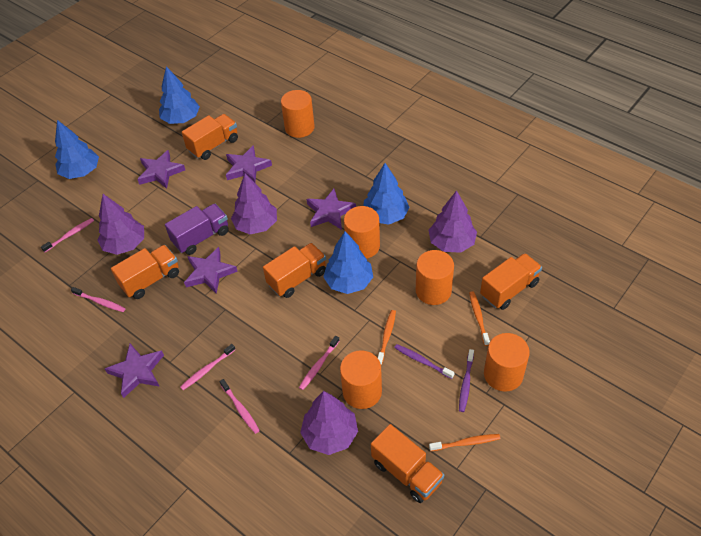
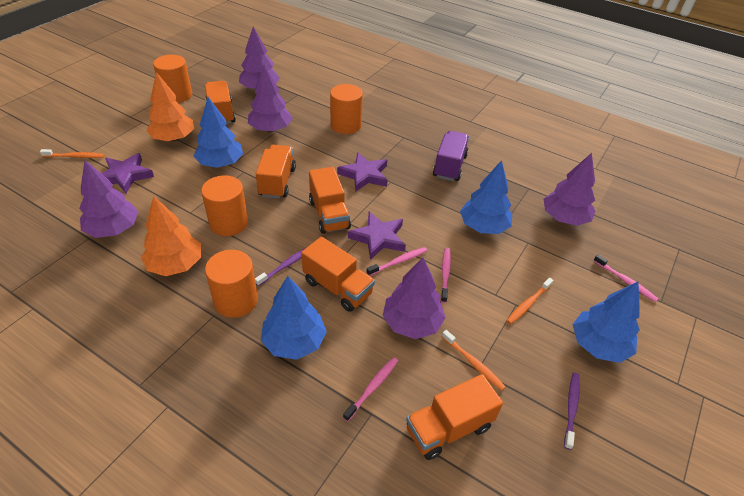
orange cylinder: 5 -> 4
orange tree: 0 -> 2
pink toothbrush: 5 -> 4
purple star: 5 -> 3
purple tree: 4 -> 5

